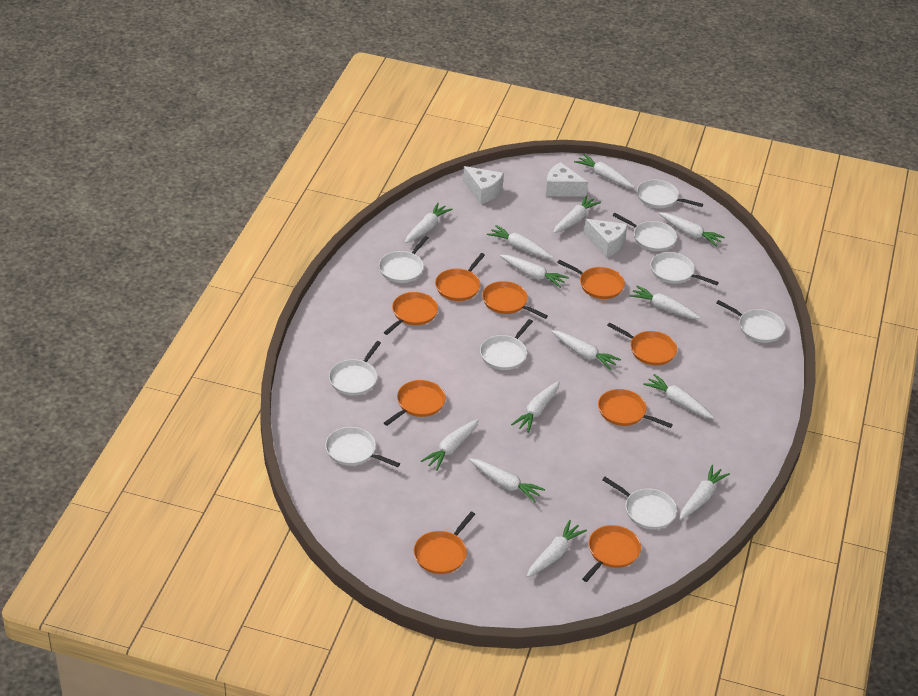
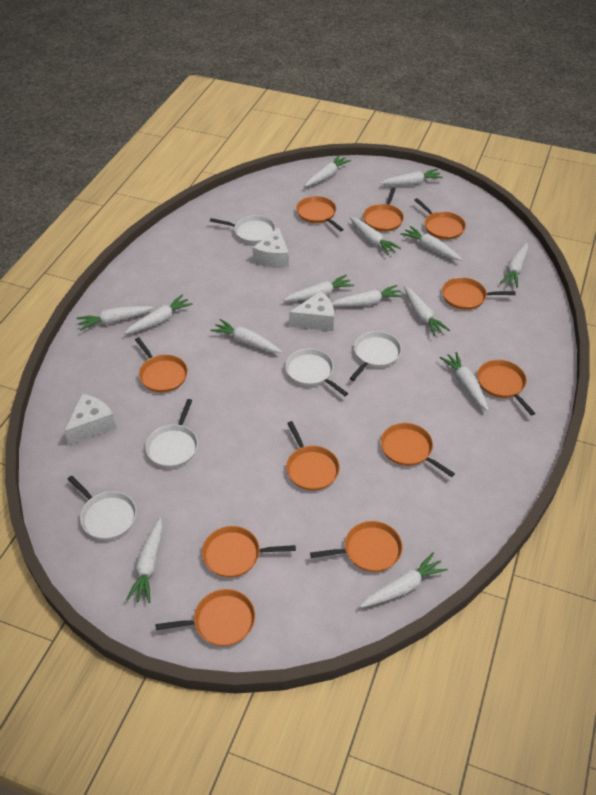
orange pan: 9 -> 11
white pan: 9 -> 5

